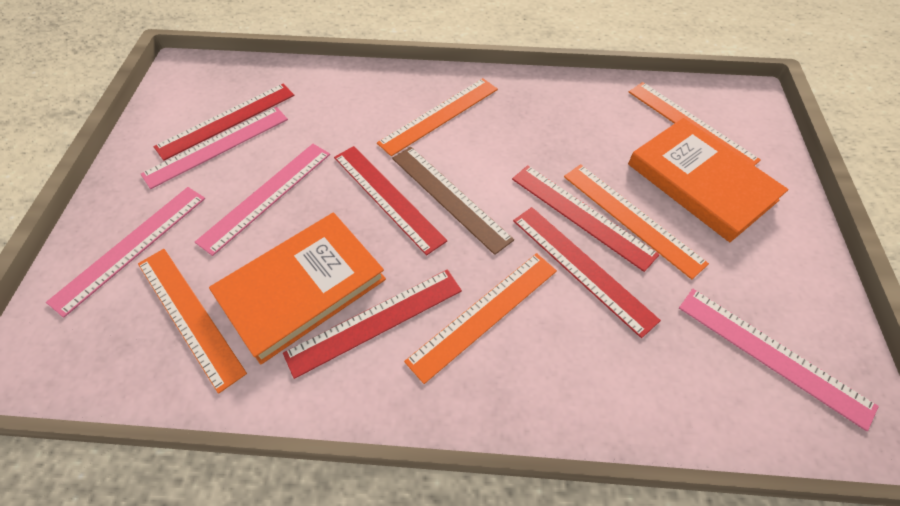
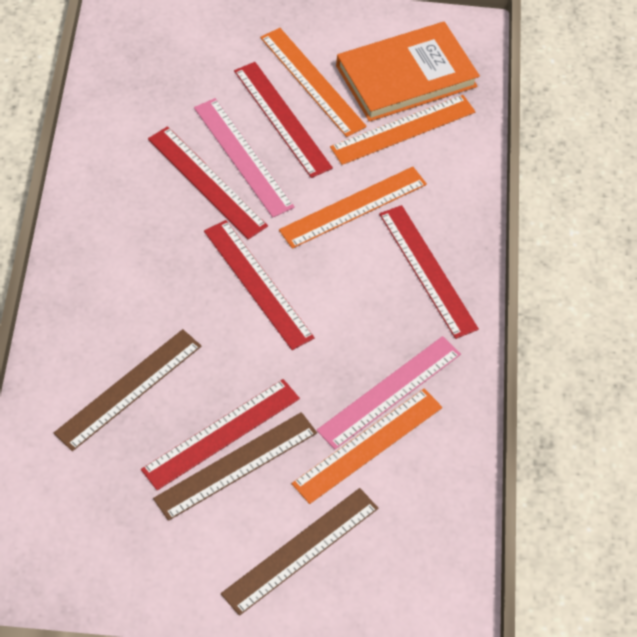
brown ruler: 1 -> 3
orange book: 2 -> 1
orange ruler: 5 -> 4
pink ruler: 4 -> 2

